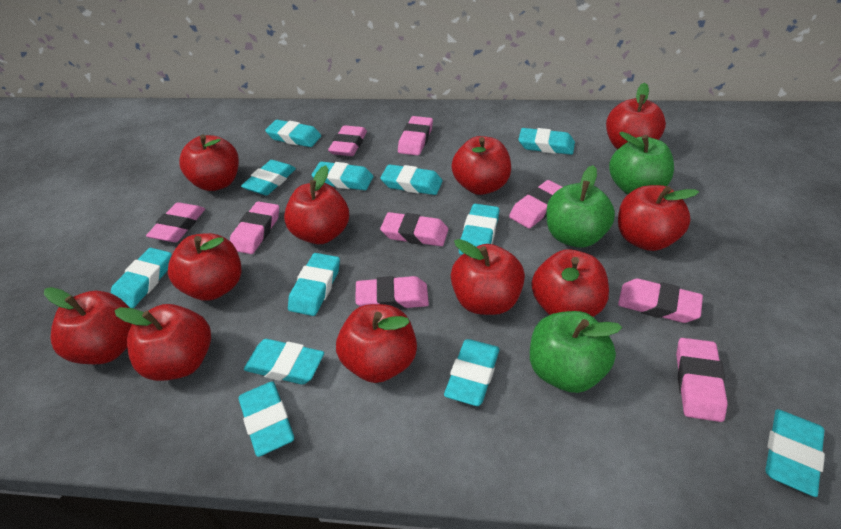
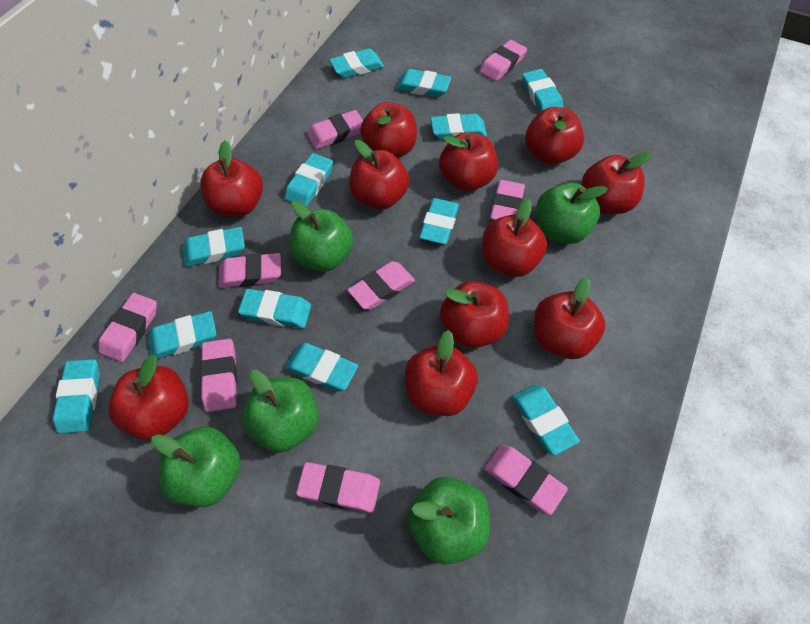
green apple: 3 -> 5

